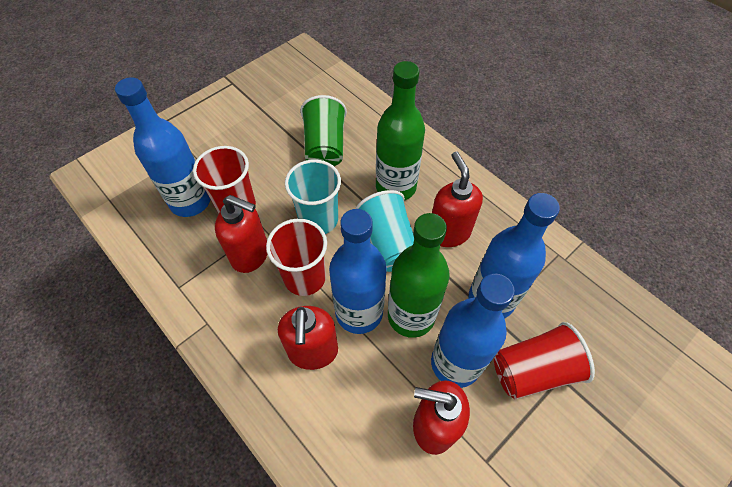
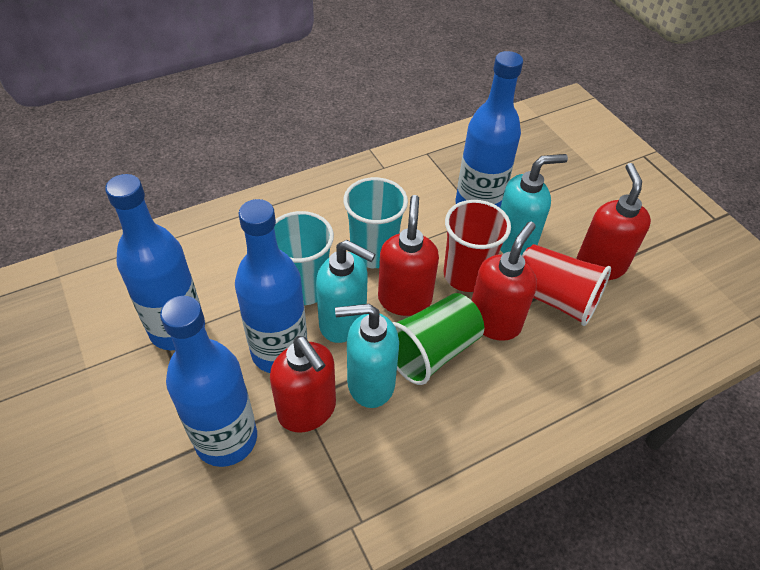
green bottle: 2 -> 0
red cup: 3 -> 2
turquoise soap dispenser: 0 -> 3

